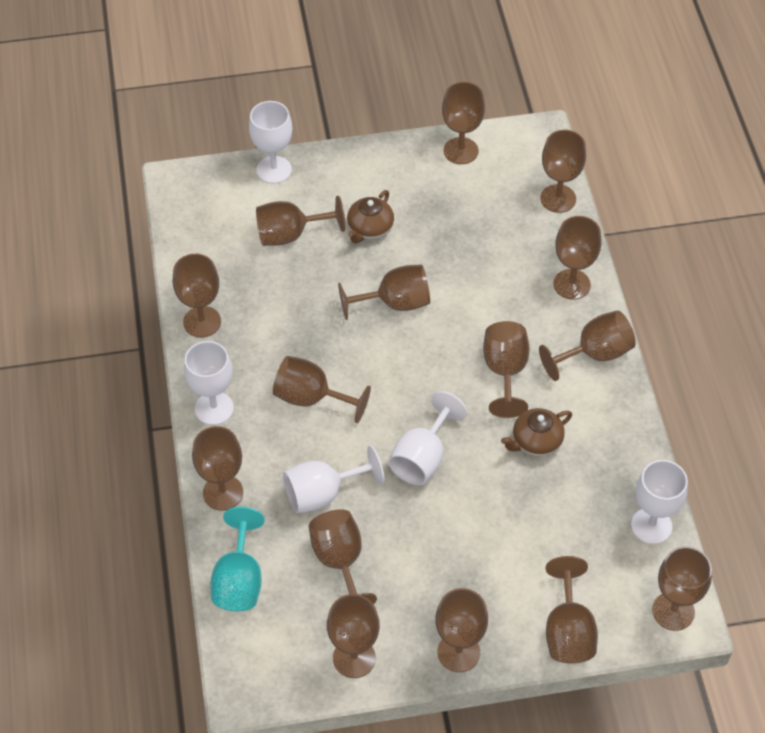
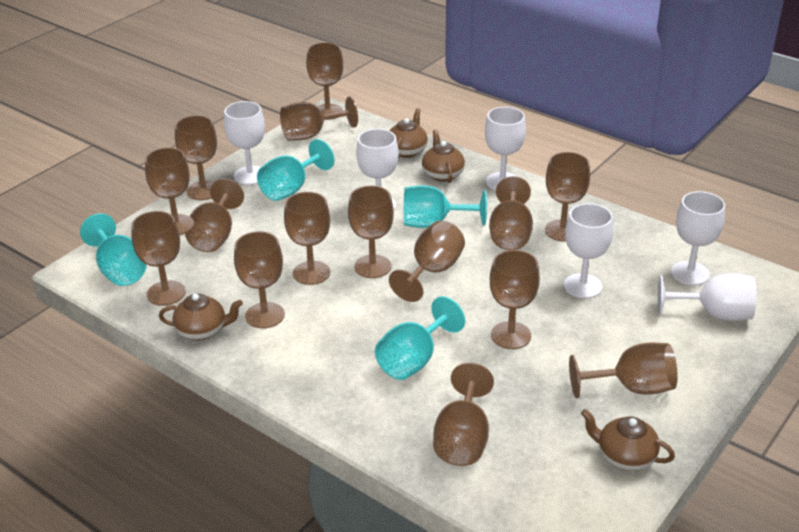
brown teapot: 2 -> 4
turquoise goblet: 1 -> 4
white goblet: 5 -> 6

